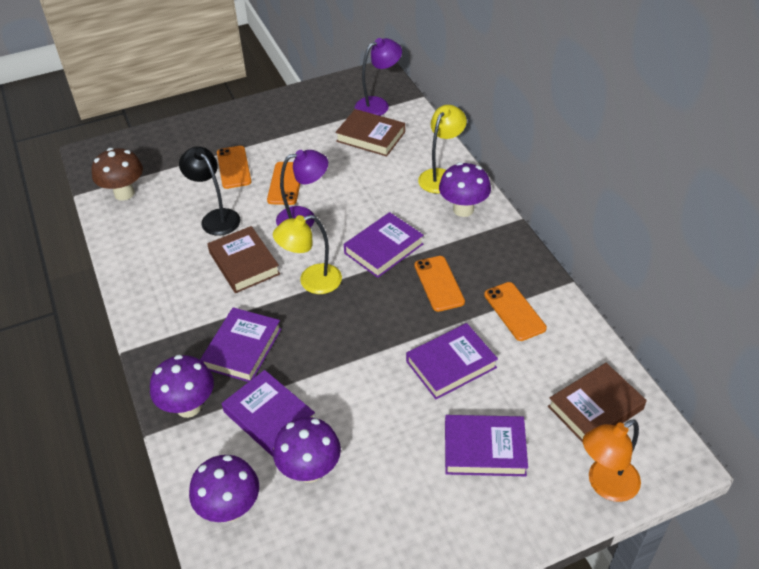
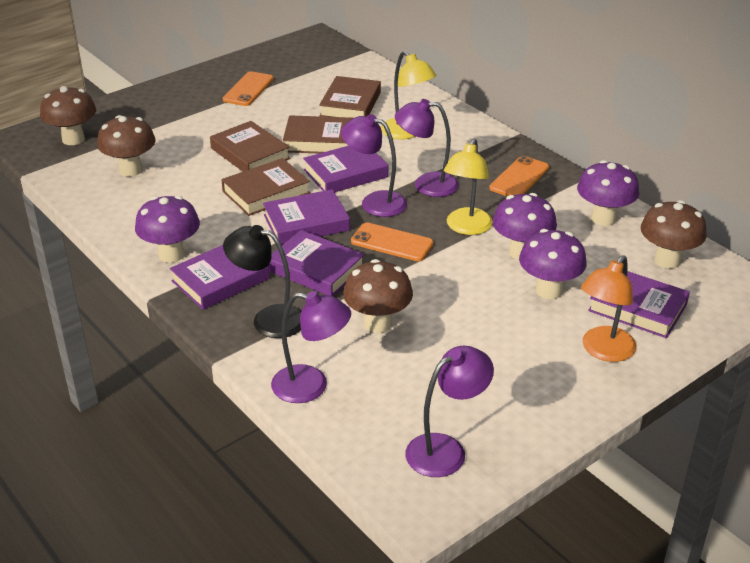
brown book: 3 -> 4
brown mushroom: 1 -> 4
orange phone: 4 -> 3
purple lamp: 2 -> 4

